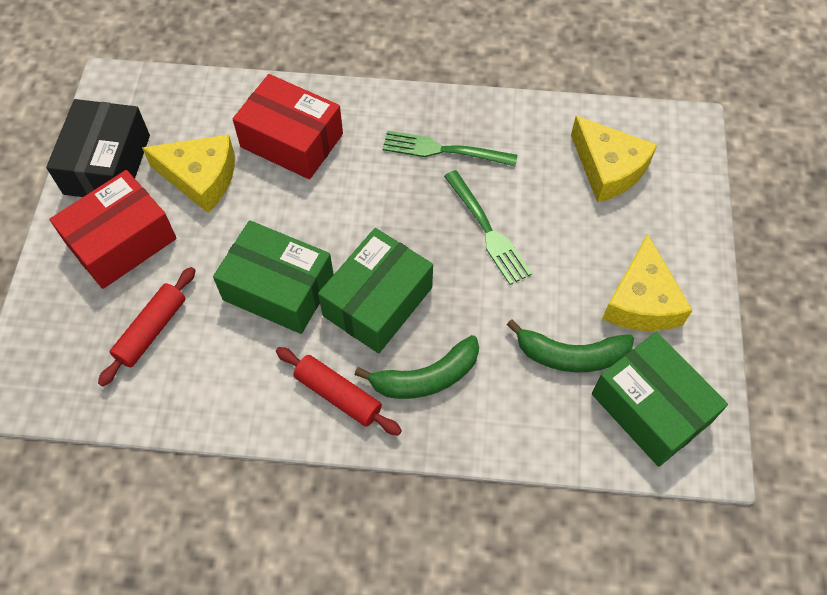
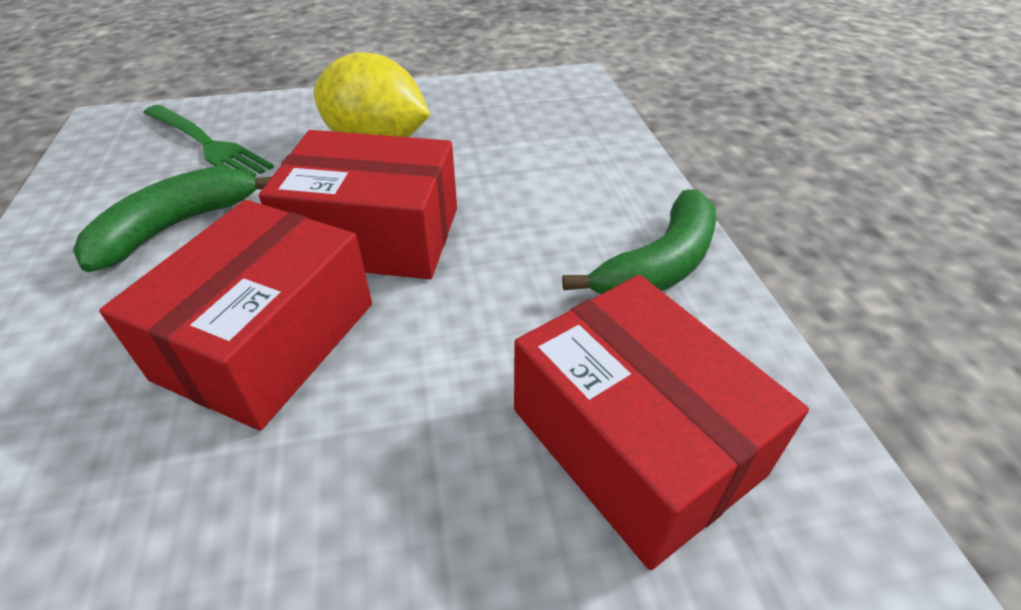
black box: 1 -> 0
green box: 3 -> 0
green fork: 2 -> 1
red box: 2 -> 3
red rolling pin: 2 -> 0
yellow cheese: 3 -> 0
yellow lemon: 0 -> 1

